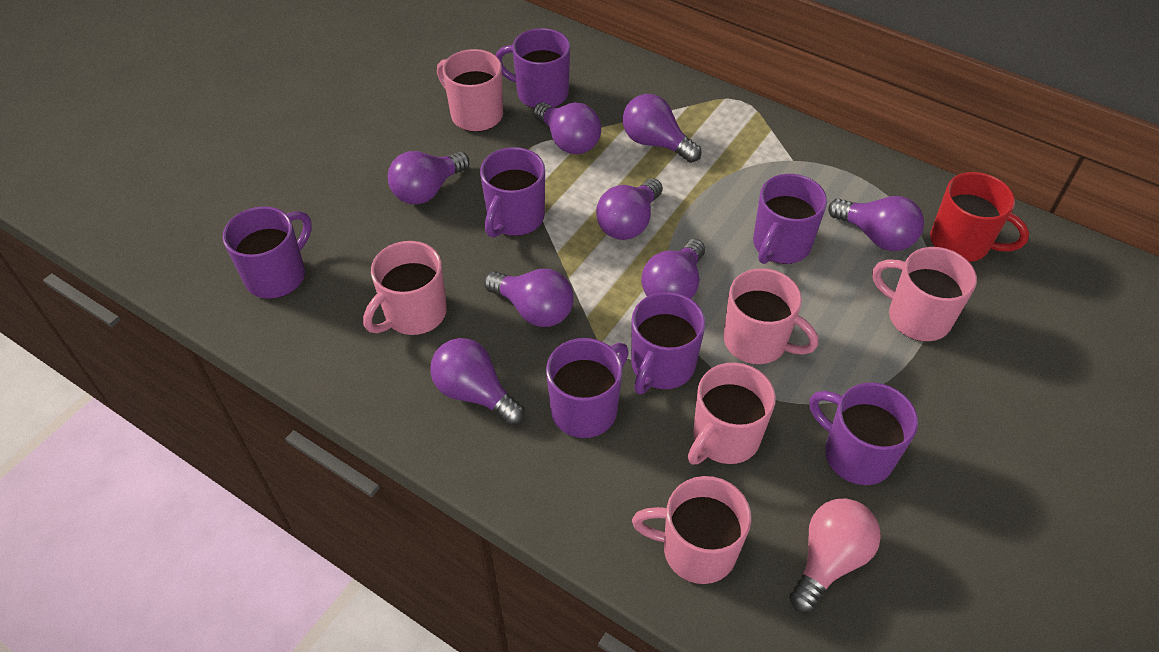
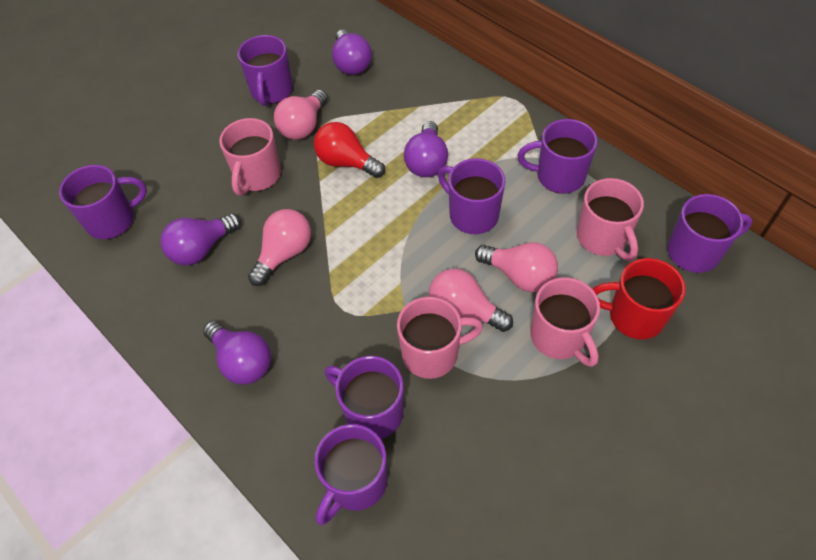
pink light bulb: 1 -> 4
pink mug: 6 -> 4
purple light bulb: 8 -> 4
red light bulb: 0 -> 1

